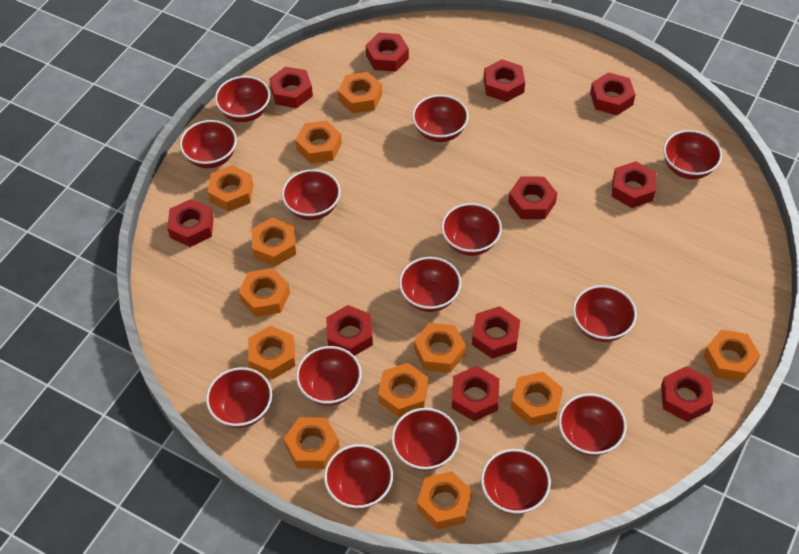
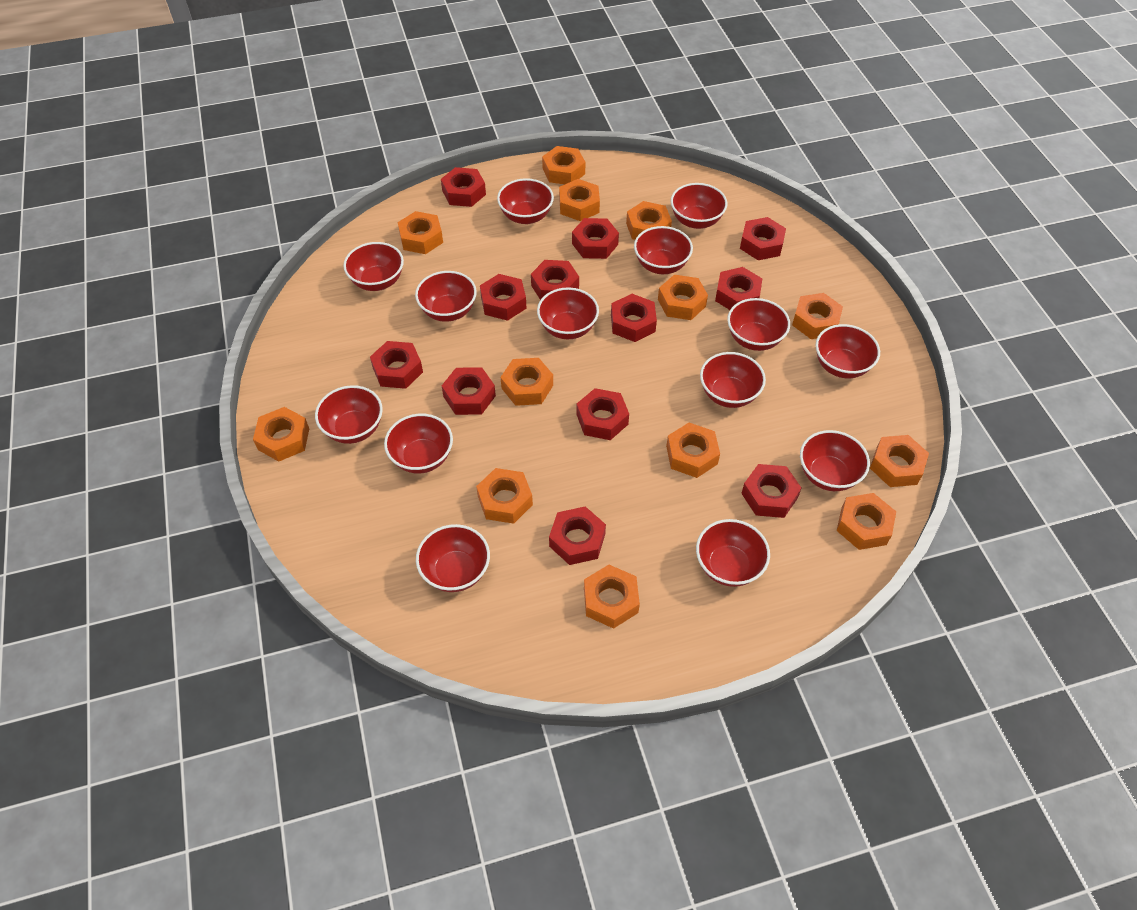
orange nut: 12 -> 13
red nut: 11 -> 12

